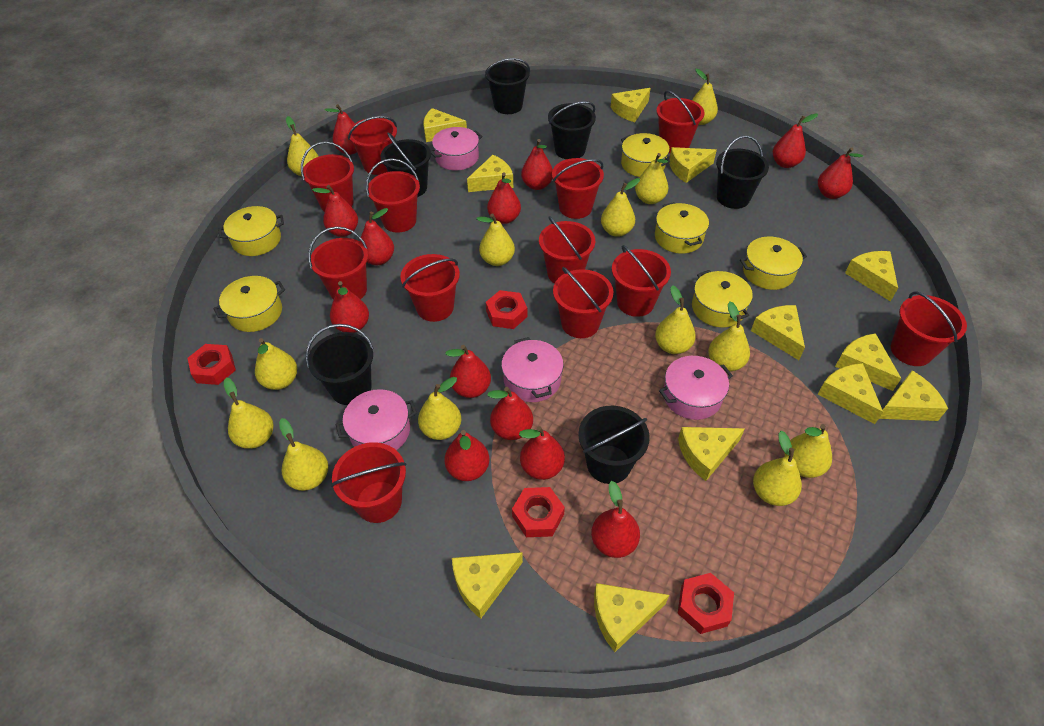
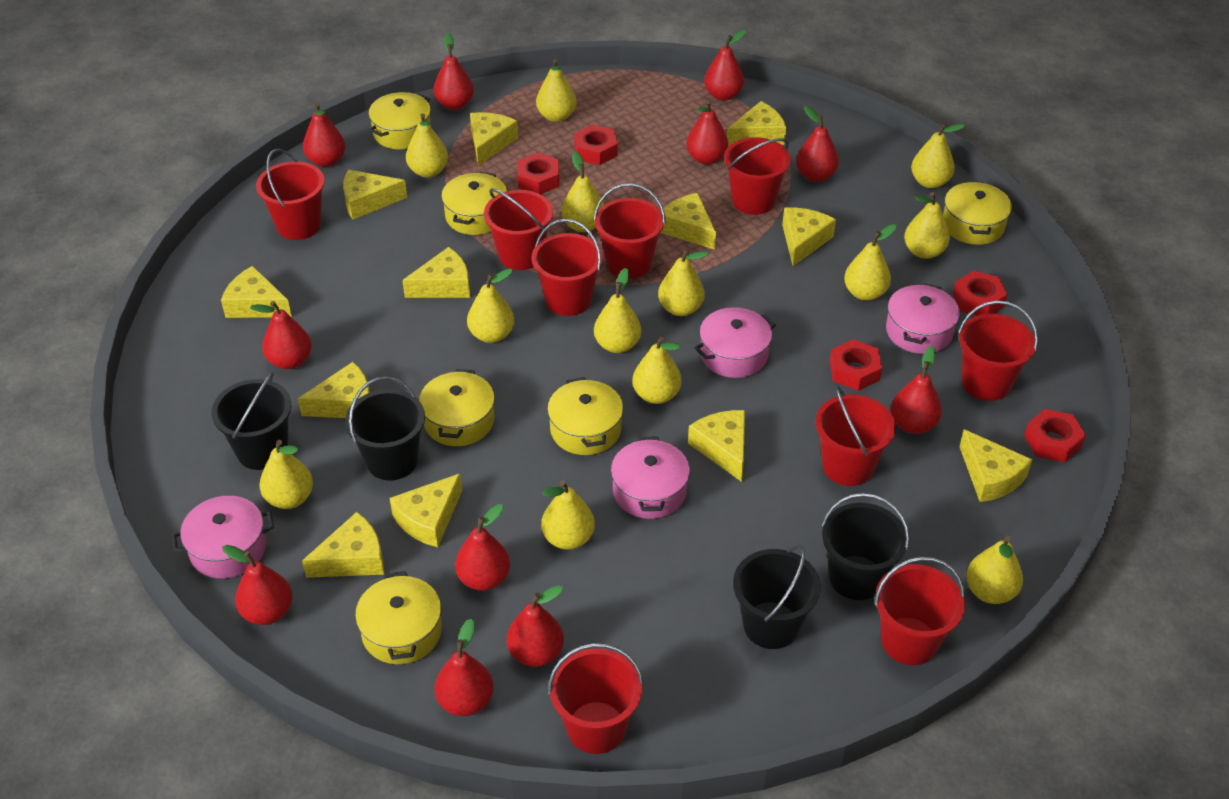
black bucket: 6 -> 4
red bucket: 12 -> 9
red nut: 4 -> 5
red pear: 13 -> 11

